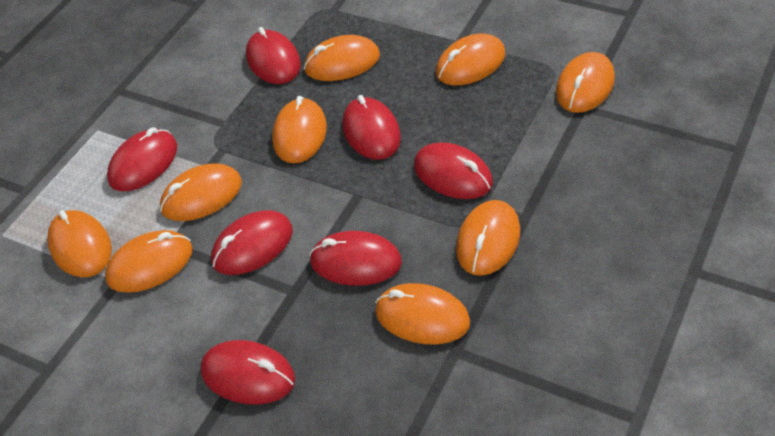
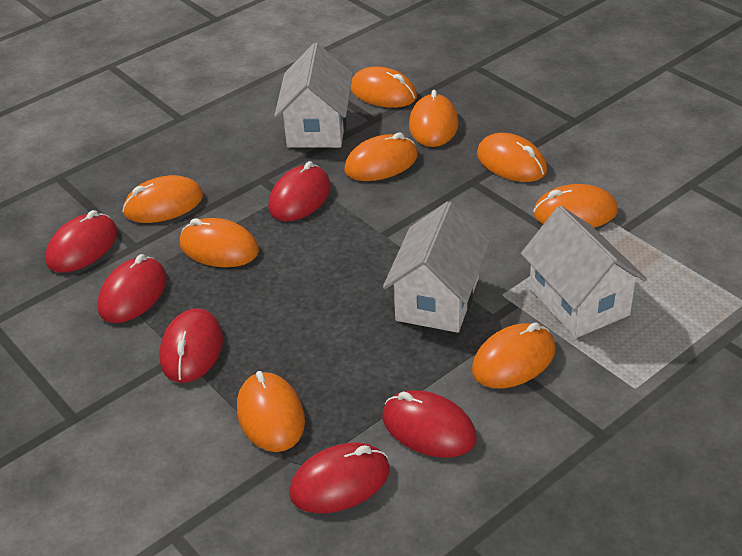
red mouse: 7 -> 6
white house: 0 -> 3

